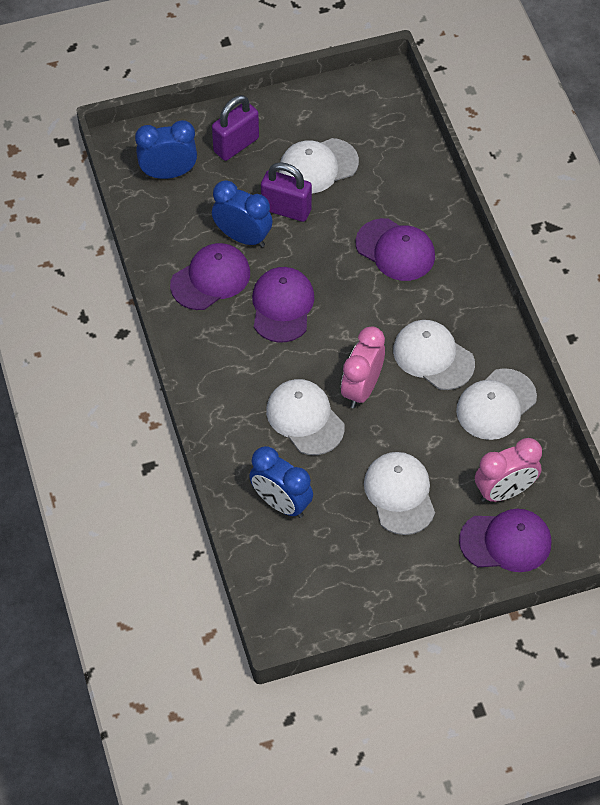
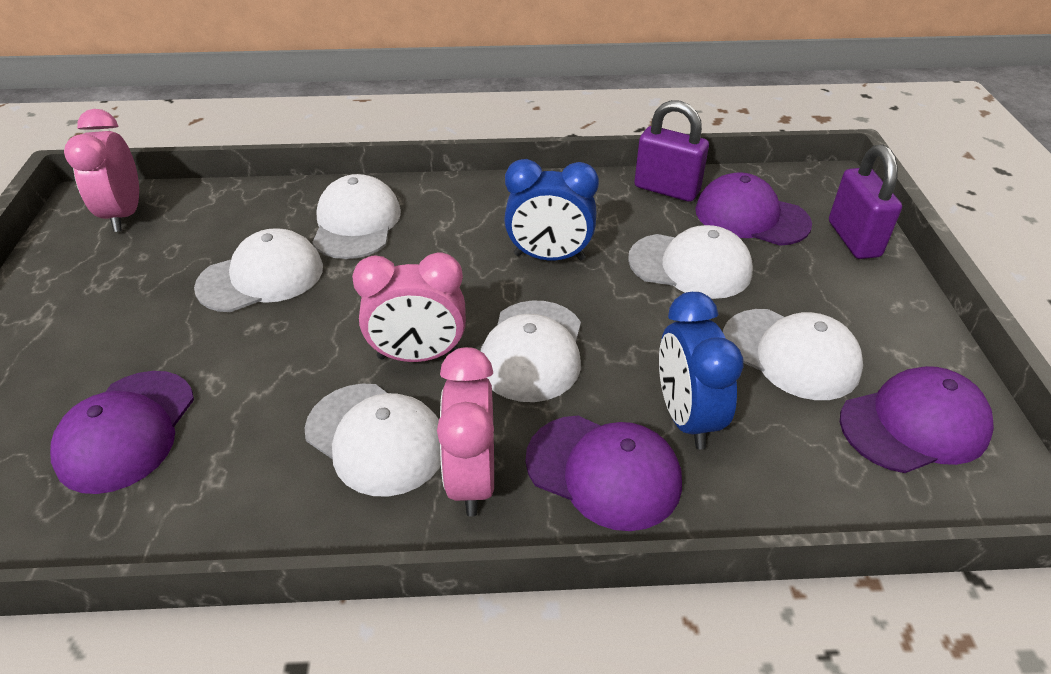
blue clock: 3 -> 2
pink clock: 2 -> 3
white cap: 5 -> 6

